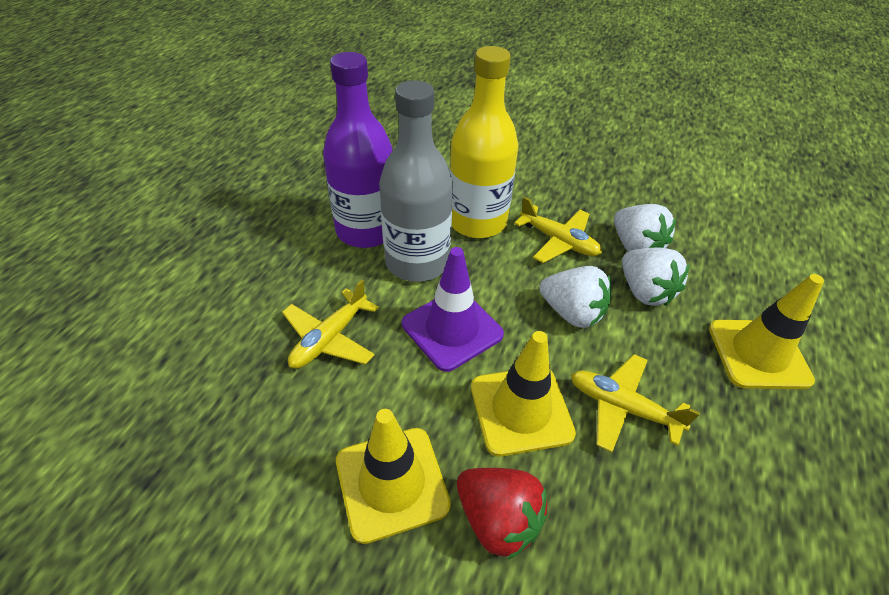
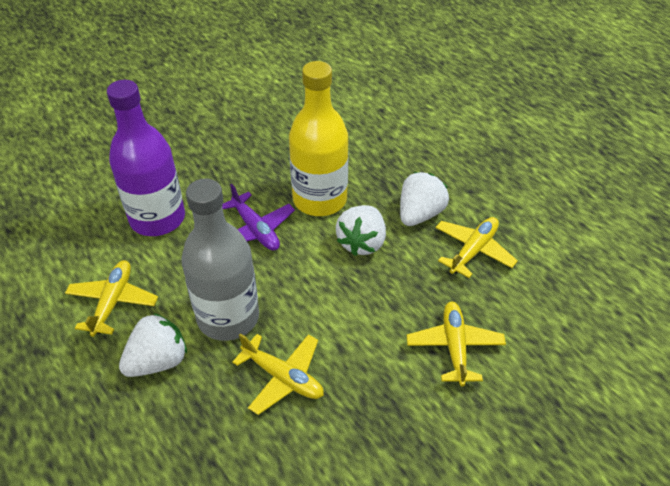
purple plane: 0 -> 1
purple traffic cone: 1 -> 0
red strawberry: 1 -> 0
yellow plane: 3 -> 4
yellow traffic cone: 3 -> 0

